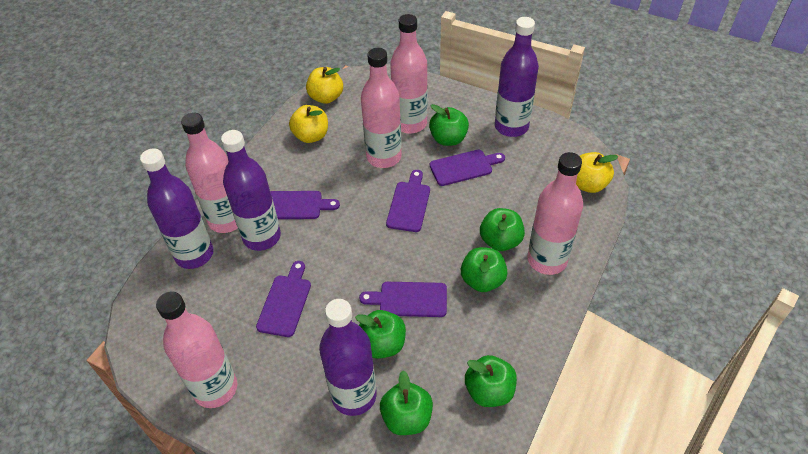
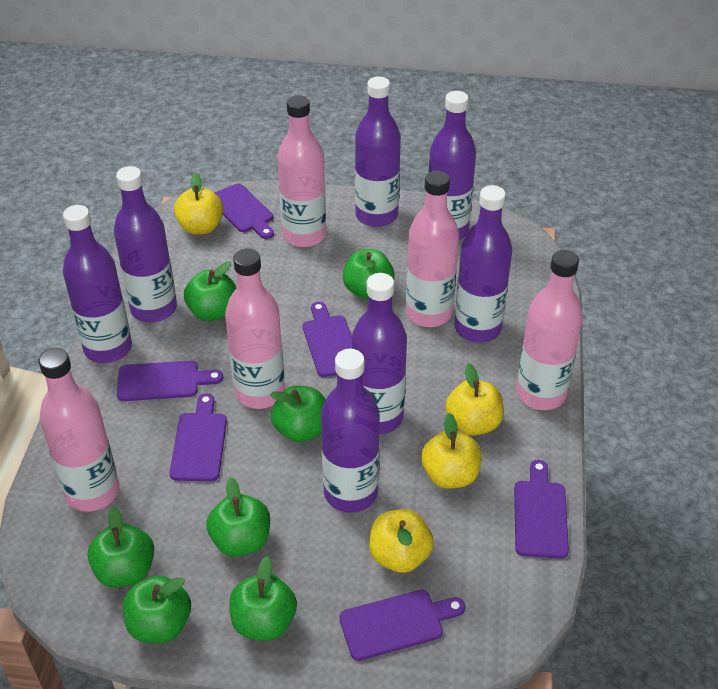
green apple: 6 -> 7
purple bottle: 4 -> 7
purple cutting board: 5 -> 6
yellow apple: 3 -> 4

